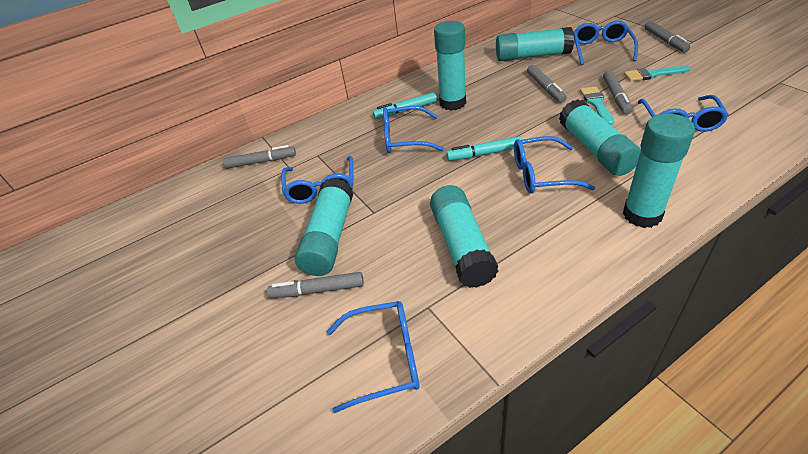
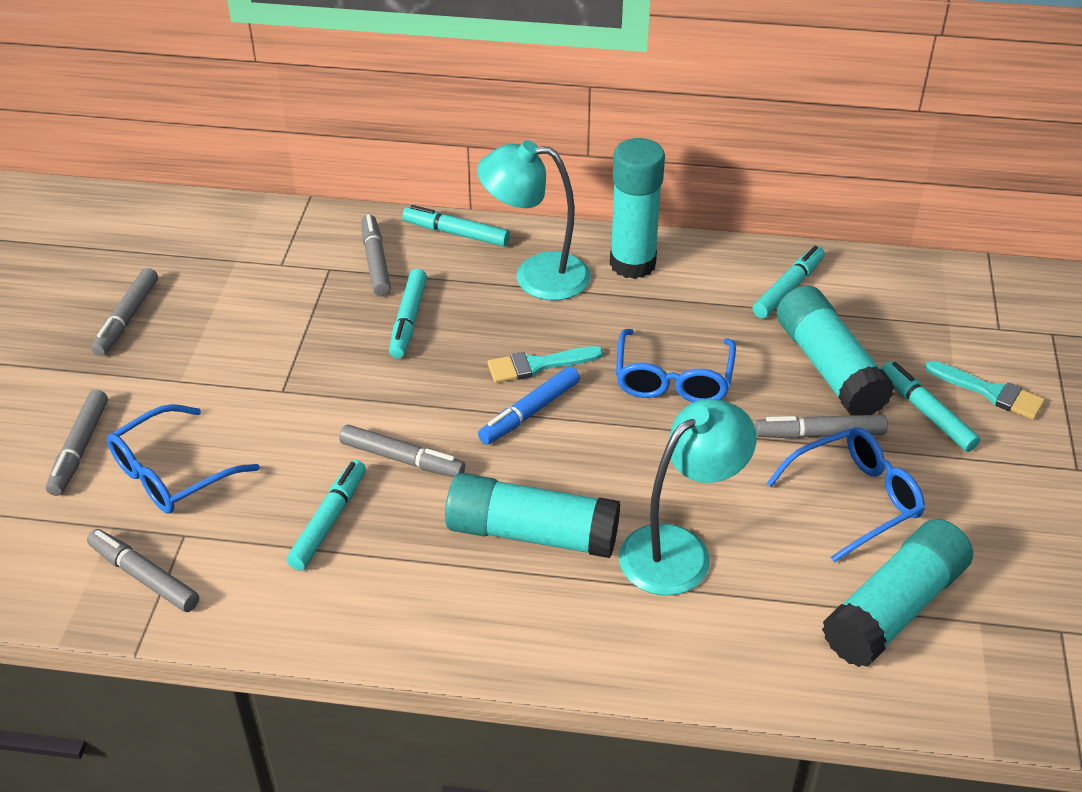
blue glasses: 6 -> 3
blue marker: 0 -> 1
grey marker: 5 -> 6
turquoise glue stick: 6 -> 4
turquoise lamp: 0 -> 2
turquoise marker: 2 -> 5

